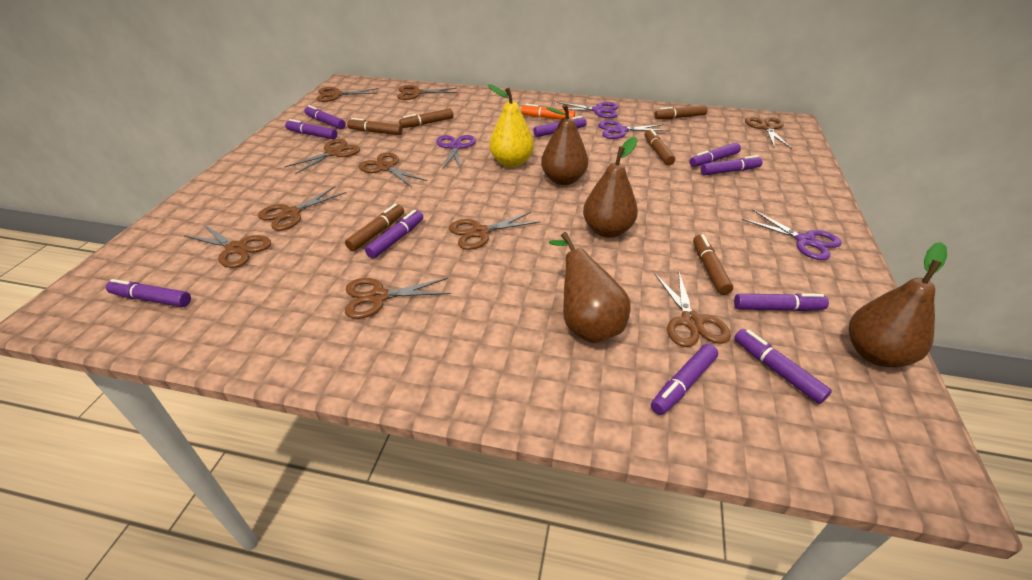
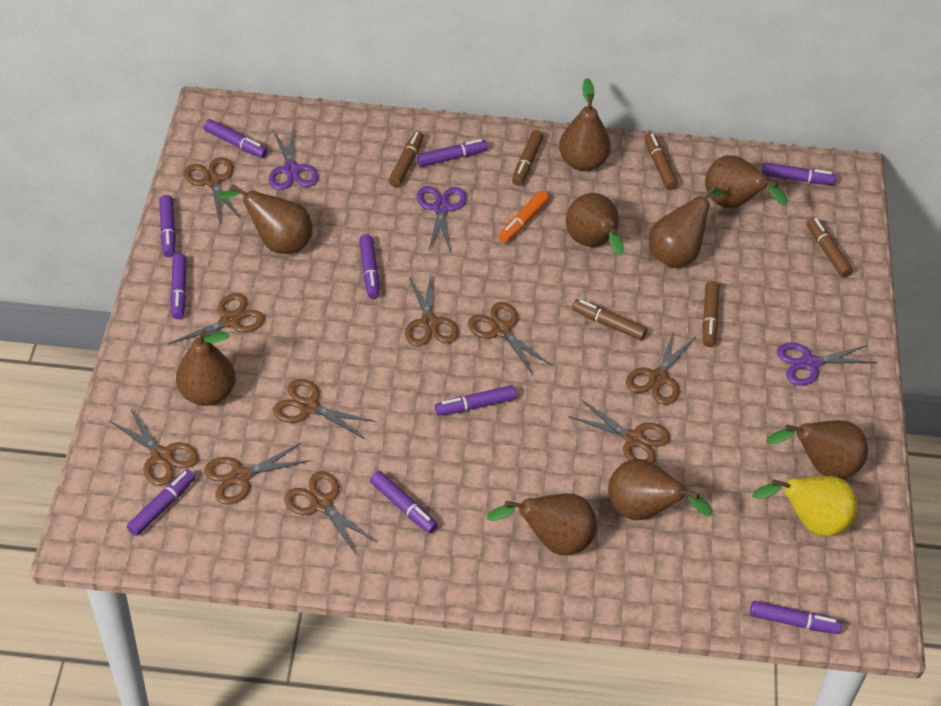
brown pear: 4 -> 9
purple scissors: 4 -> 3

